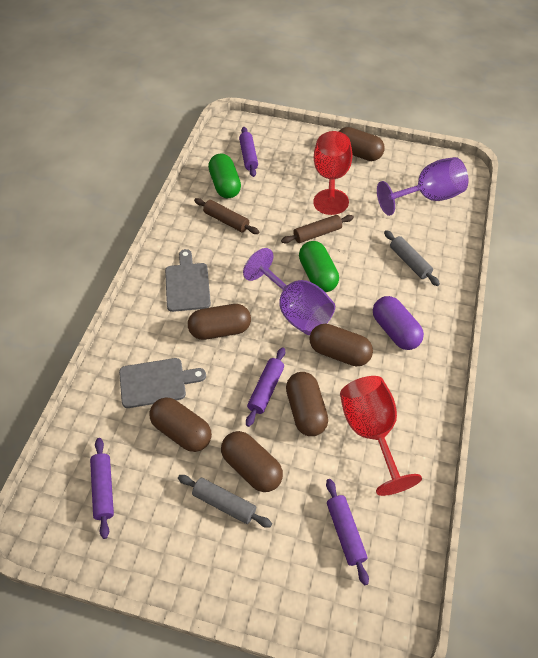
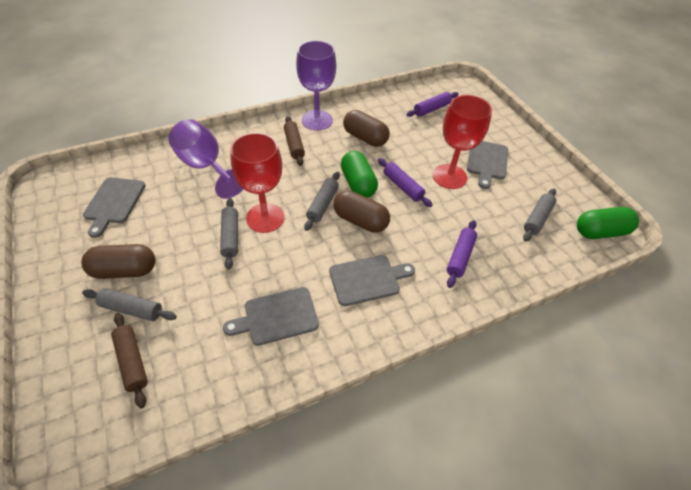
brown capsule: 6 -> 3
grey cutting board: 2 -> 4
grey rolling pin: 2 -> 4
purple capsule: 1 -> 0
purple rolling pin: 4 -> 3

